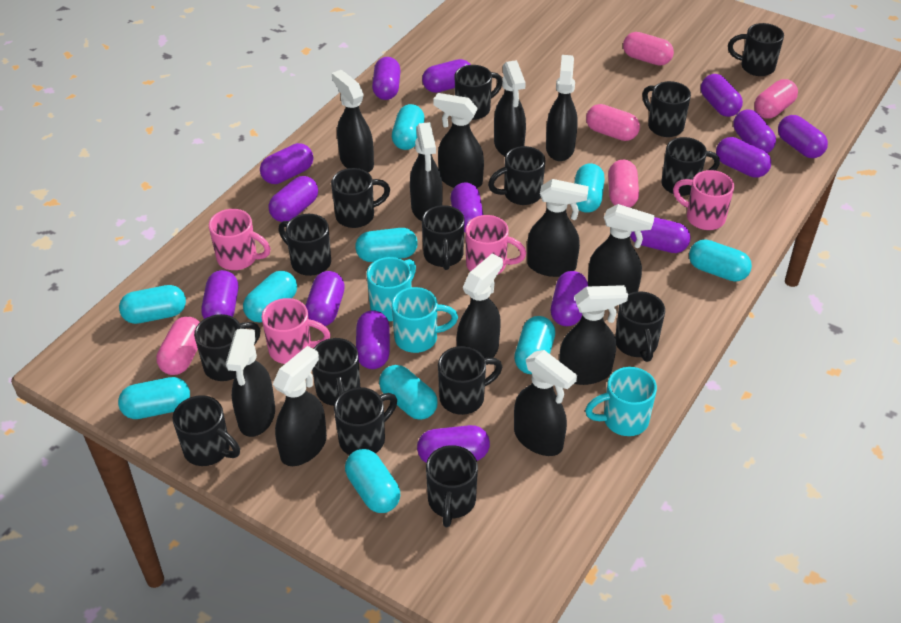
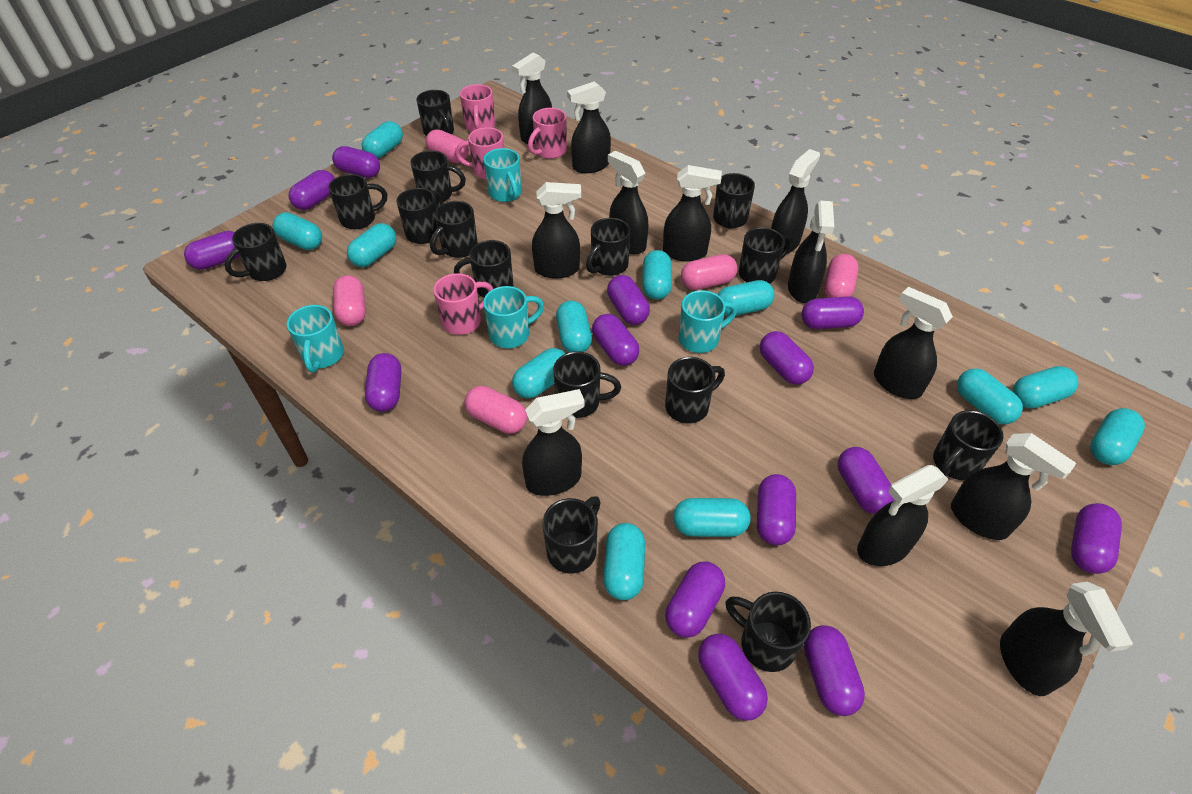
purple capsule: 15 -> 14
turquoise capsule: 10 -> 12
turquoise mug: 3 -> 4

